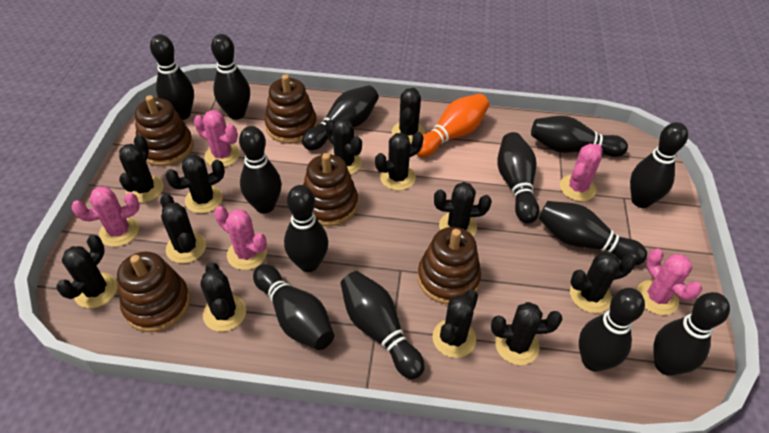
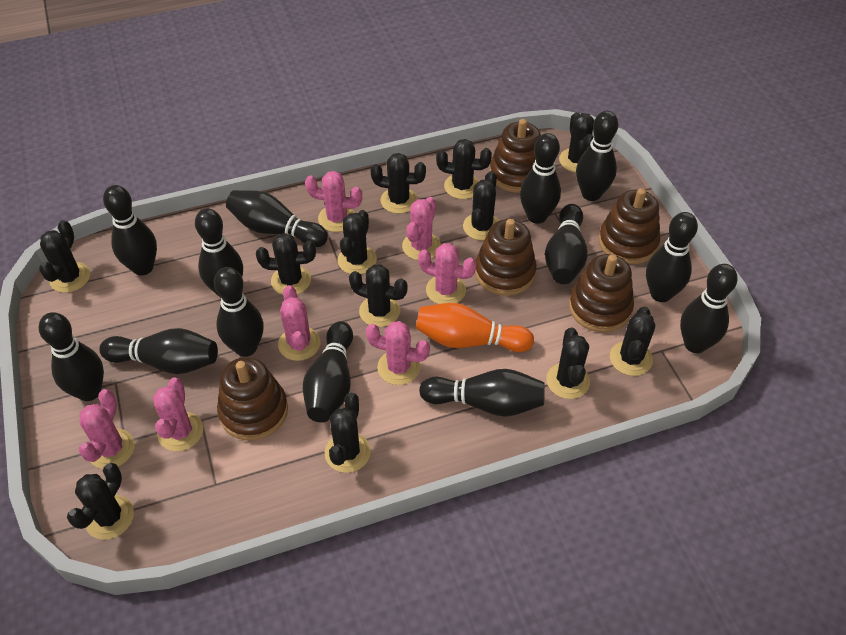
pink cactus: 5 -> 7

